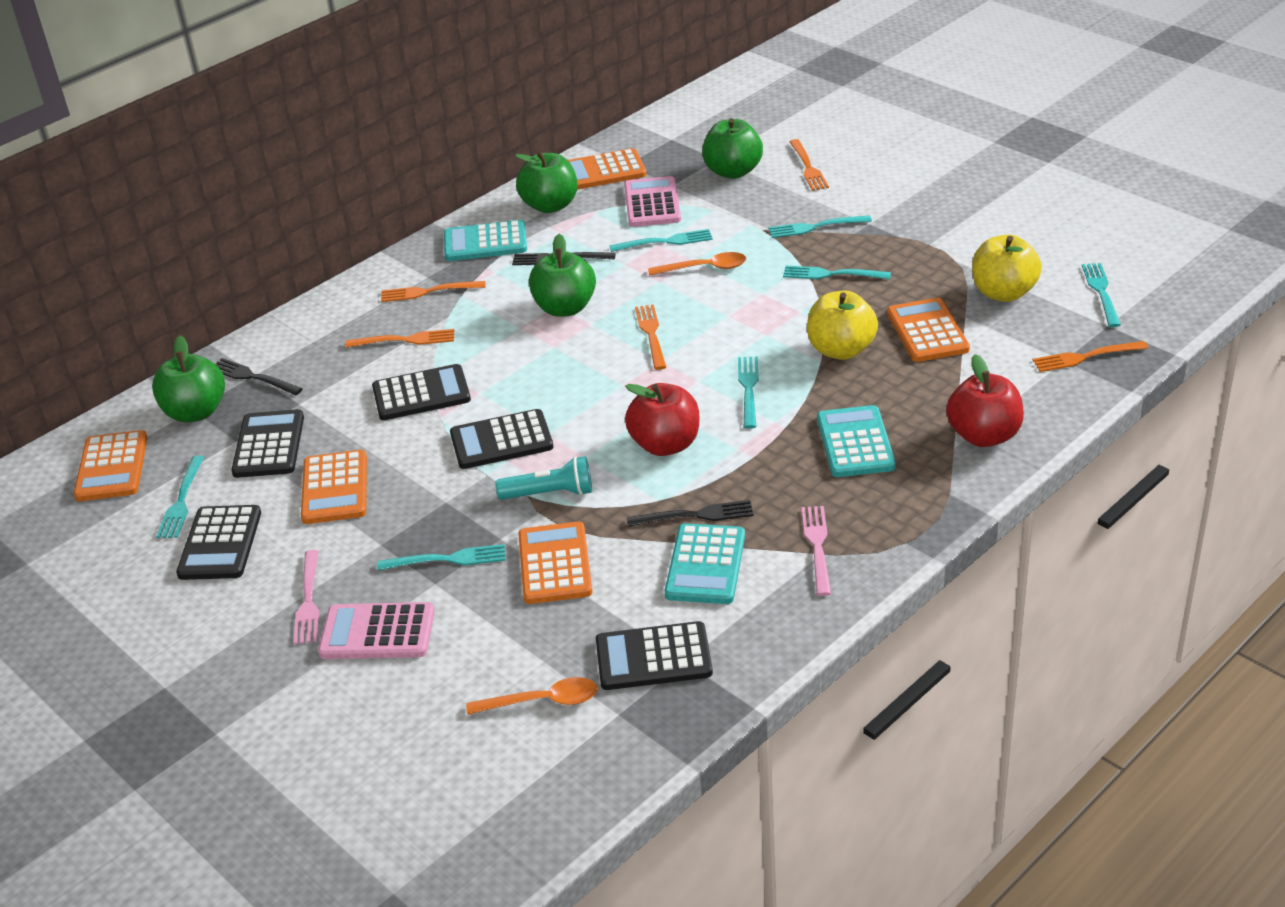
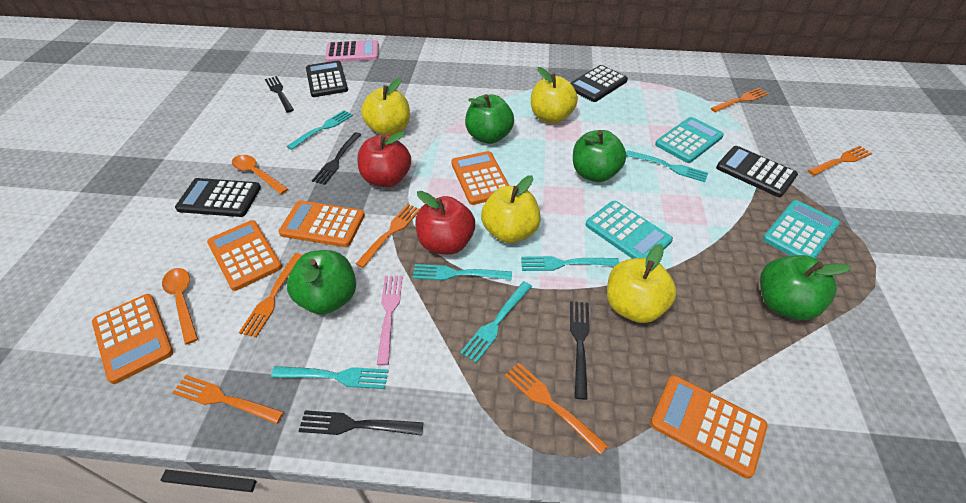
black calculator: 5 -> 4
black fork: 3 -> 4
orange fork: 5 -> 6
pink calculator: 2 -> 1
pink fork: 2 -> 1
turquoise flashlight: 1 -> 0
turquoise fork: 7 -> 6
yellow apple: 2 -> 4

